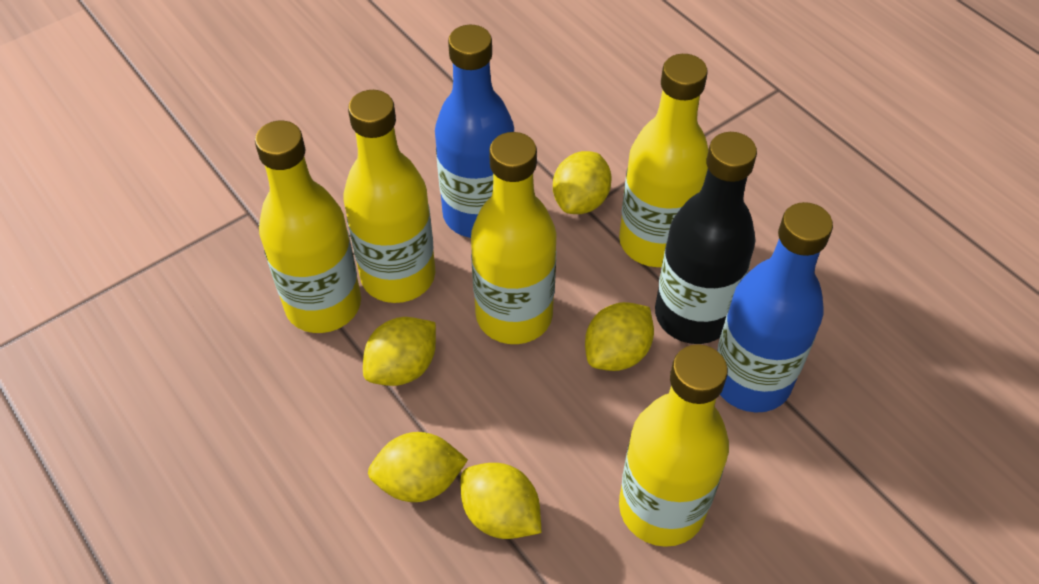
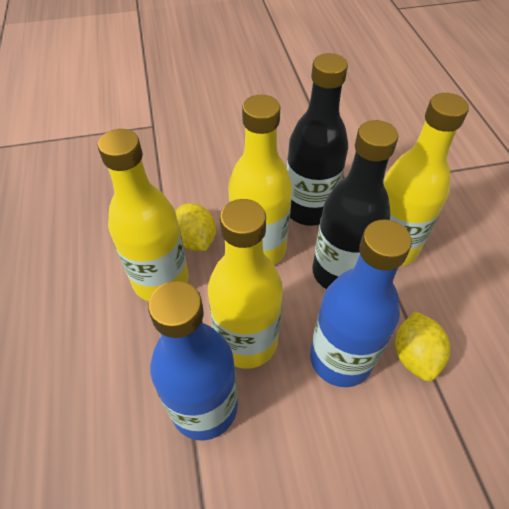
black bottle: 1 -> 2
yellow bottle: 5 -> 4
yellow lemon: 5 -> 2

